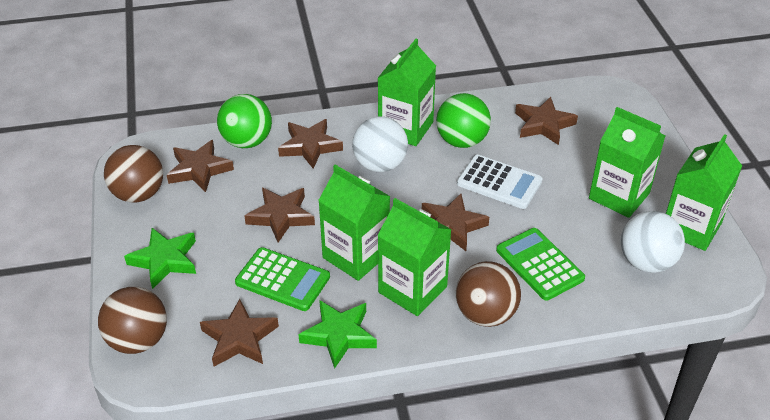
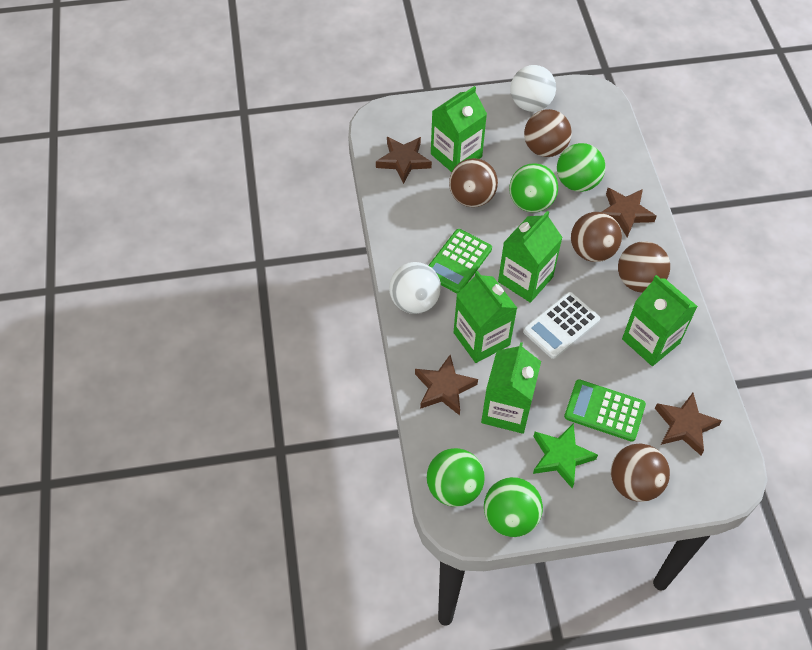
brown ball: 3 -> 5
brown star: 6 -> 4
green ball: 2 -> 4
green star: 2 -> 1

